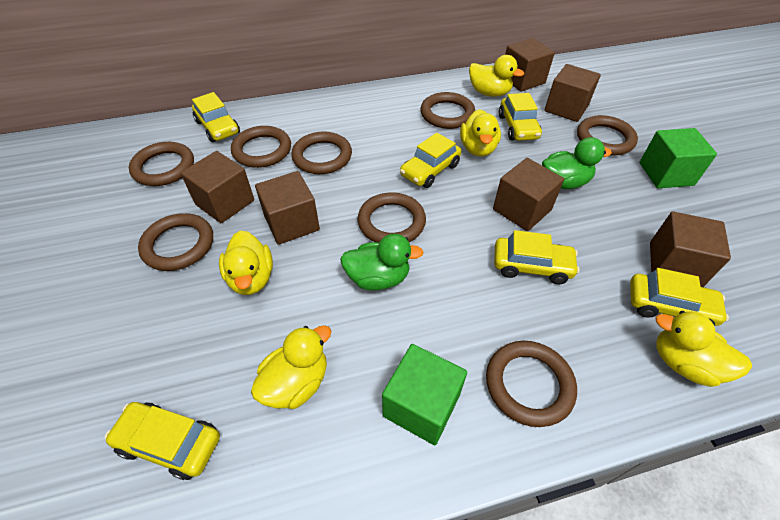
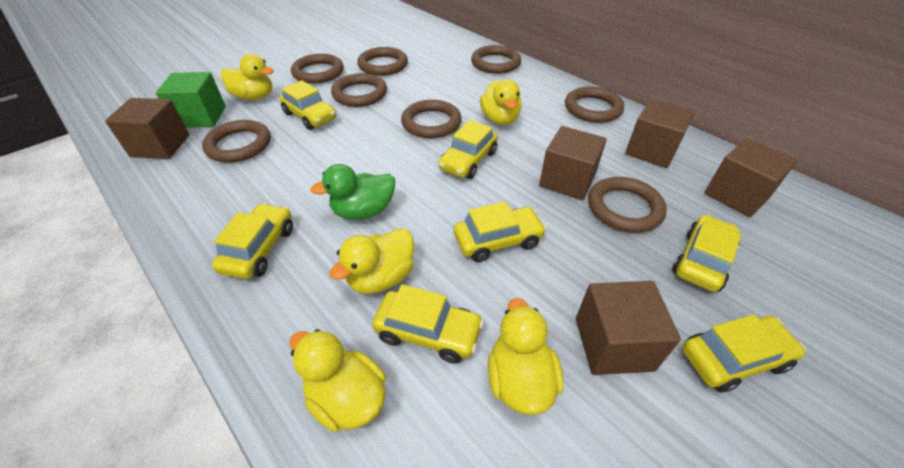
brown cube: 6 -> 5
green cube: 2 -> 1
green duck: 2 -> 1
yellow car: 6 -> 7

